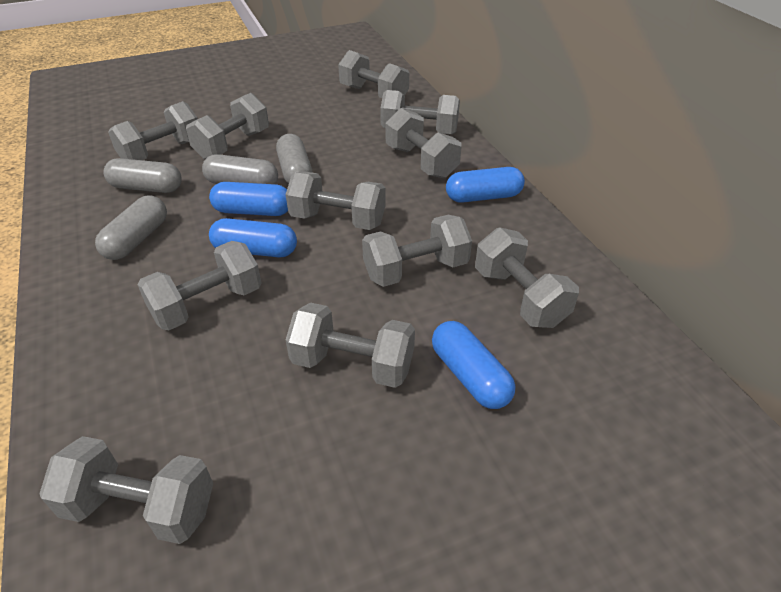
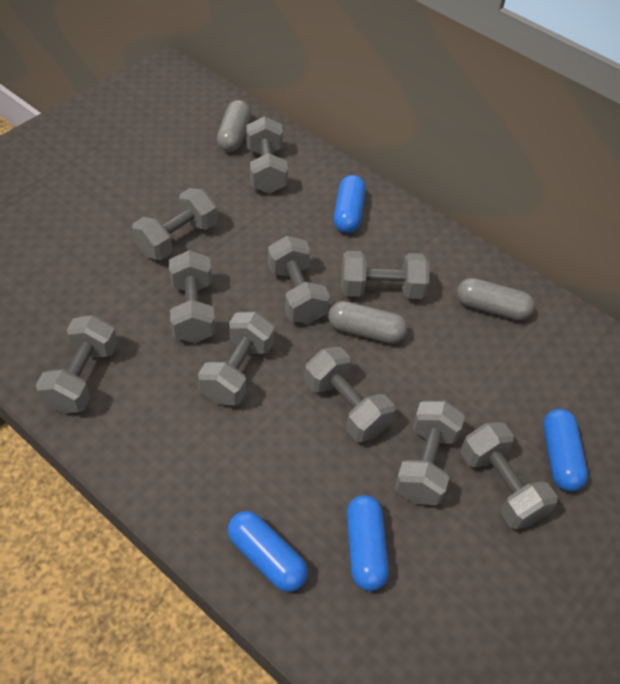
grey capsule: 4 -> 3
grey dumbbell: 11 -> 10

